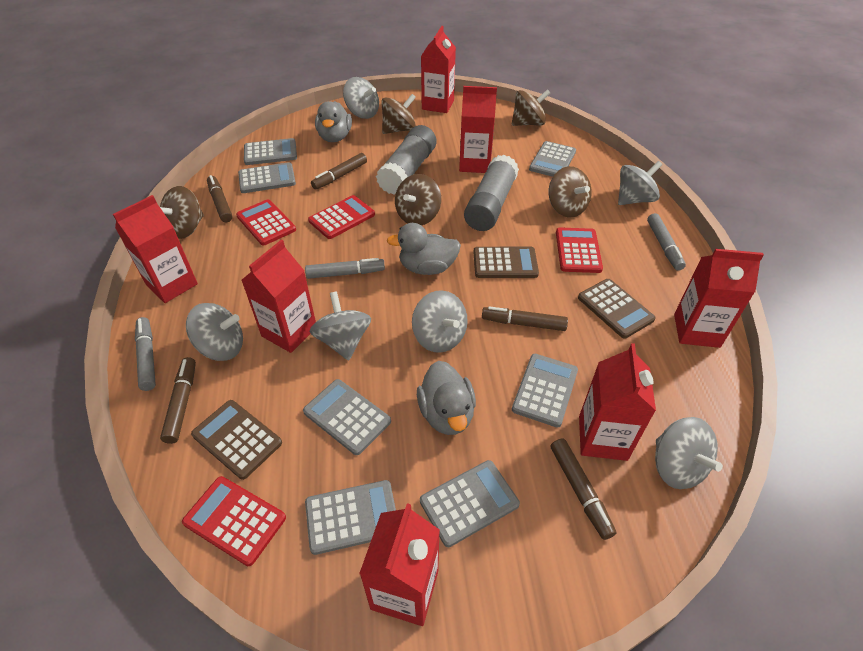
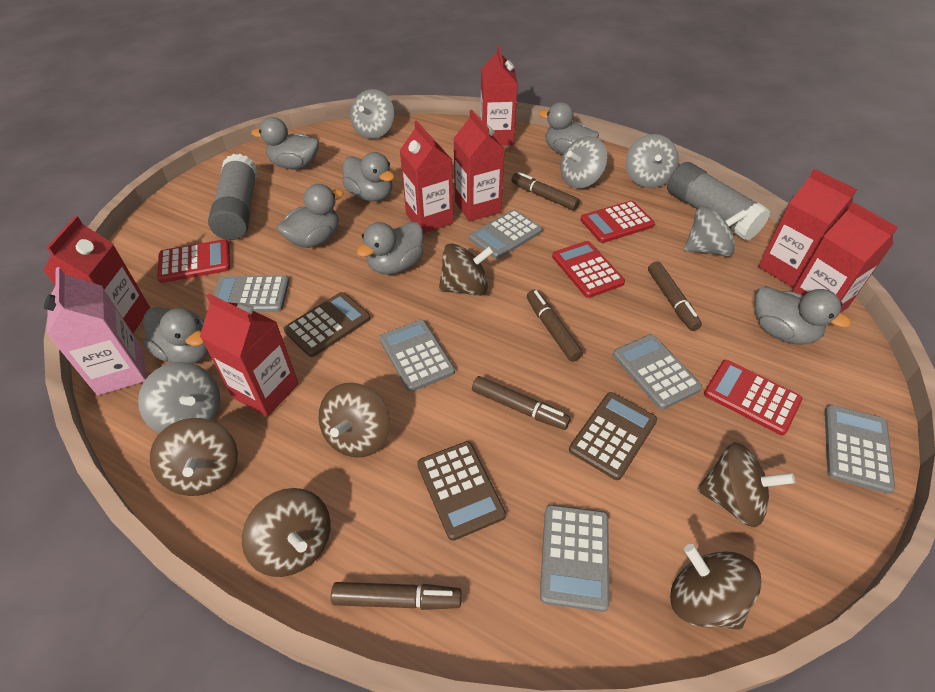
brown spinning top: 5 -> 6
grey calculator: 7 -> 6
grey duck: 3 -> 7
grey marker: 3 -> 0
grey spinning top: 6 -> 5
pink carton: 0 -> 1

